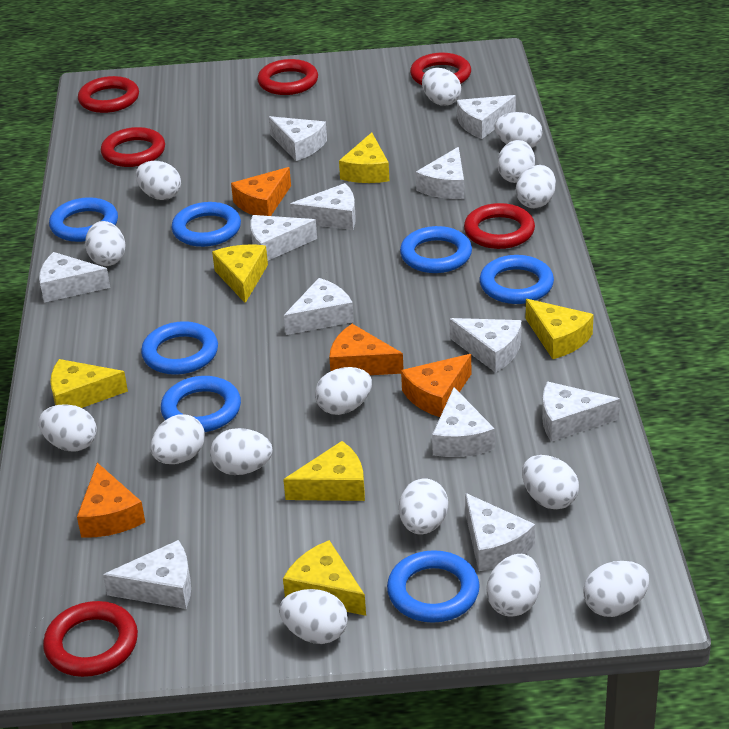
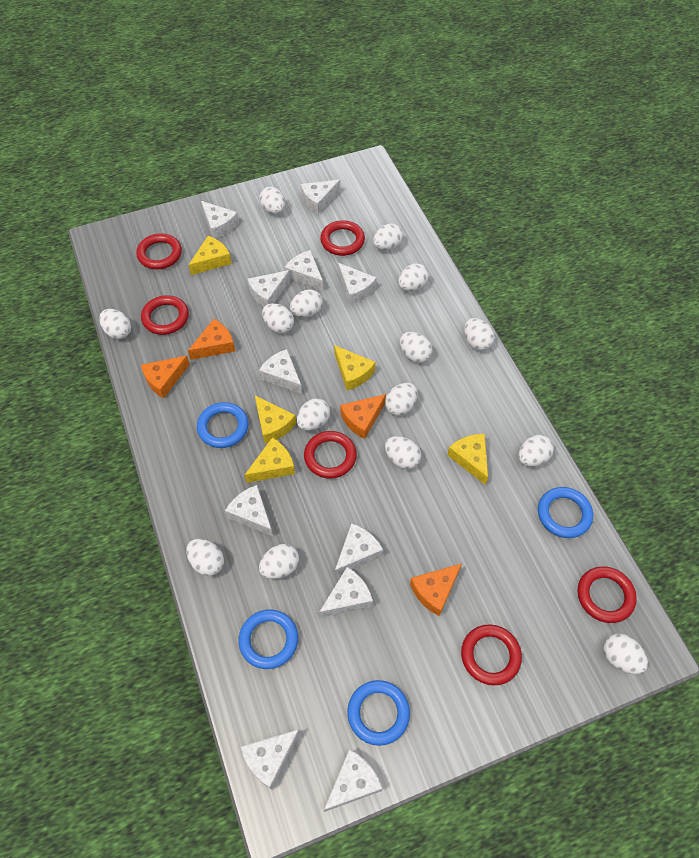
blue ring: 7 -> 4
white cheese: 12 -> 11
yellow cheese: 6 -> 5

